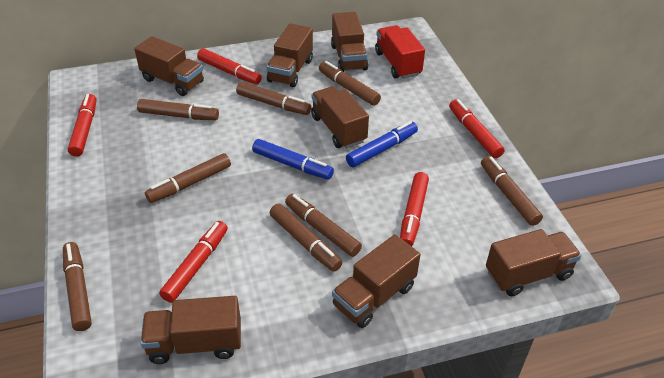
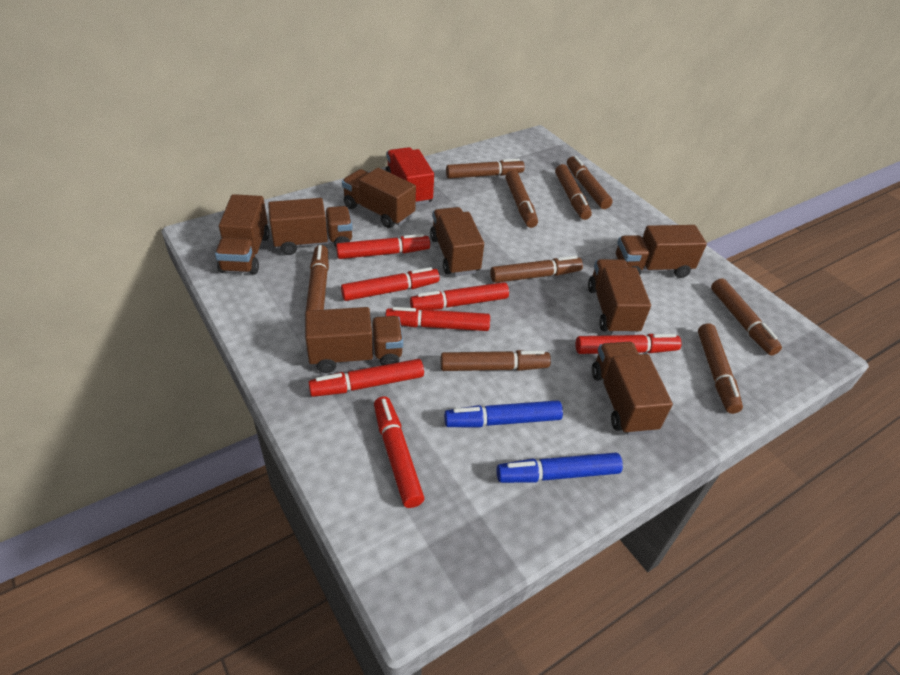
brown marker: 8 -> 9
brown truck: 7 -> 8
red marker: 5 -> 7

